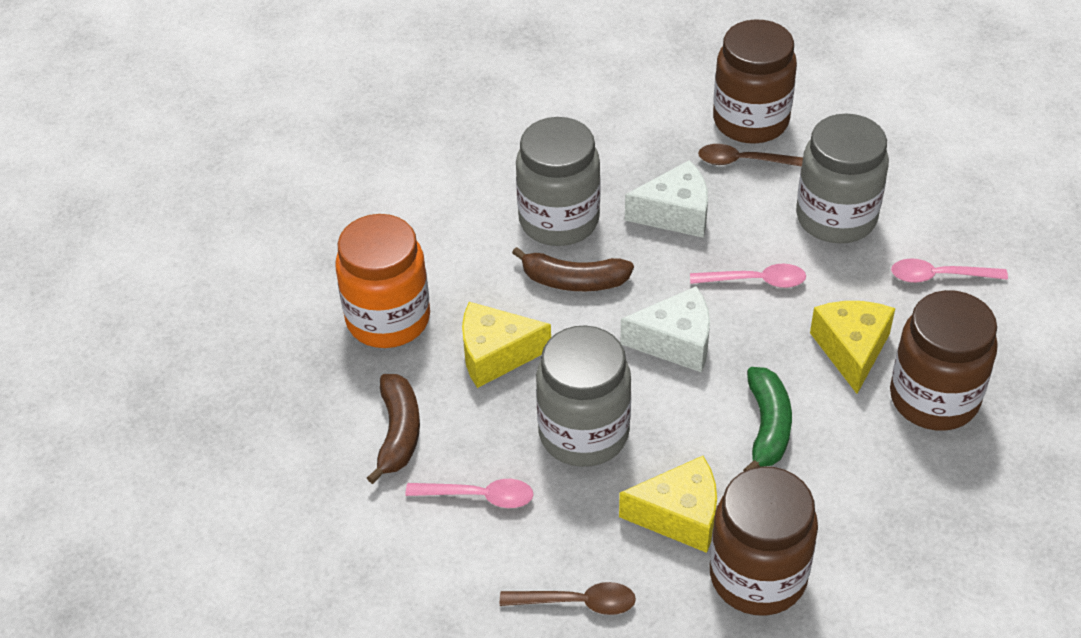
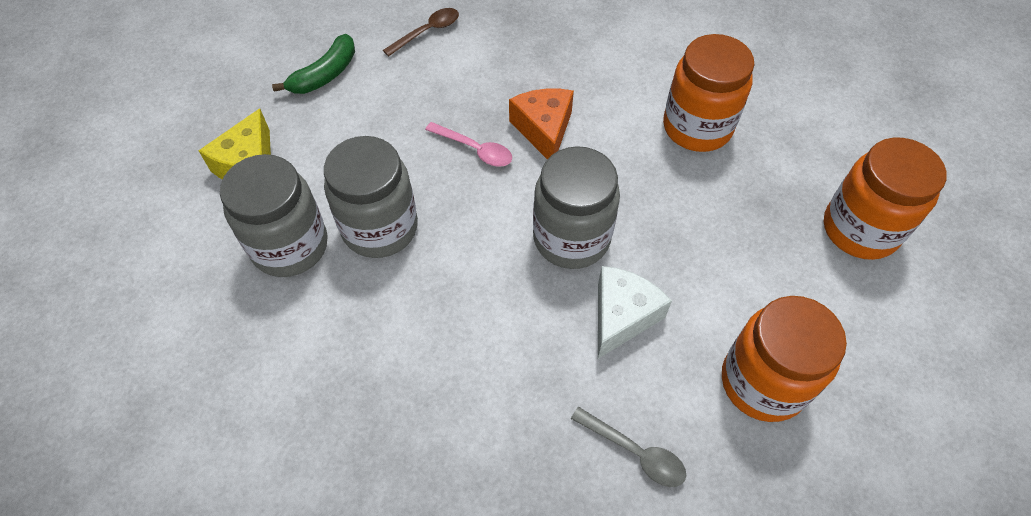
brown banana: 2 -> 0
brown jar: 3 -> 0
brown spoon: 2 -> 1
grey spoon: 0 -> 1
orange cheese: 0 -> 1
orange jar: 1 -> 3
pink spoon: 3 -> 1
white cheese: 2 -> 1
yellow cheese: 3 -> 1

